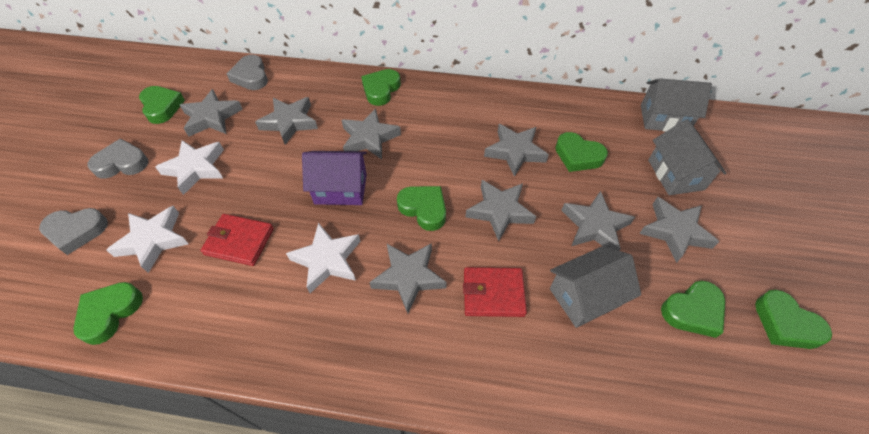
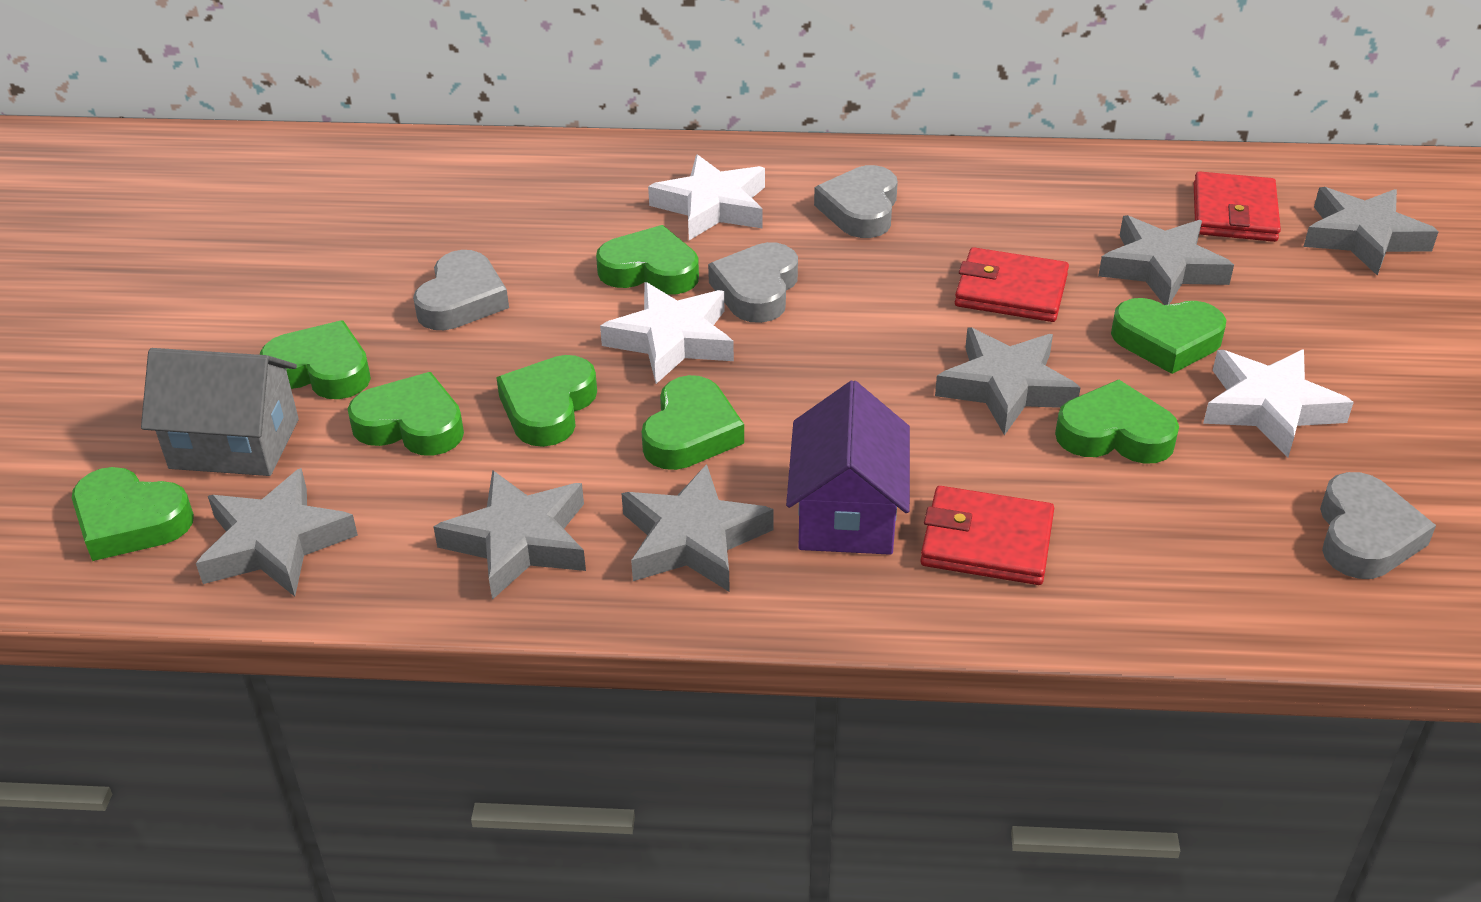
green heart: 7 -> 8
grey heart: 3 -> 4
grey house: 3 -> 1
grey star: 8 -> 6
red wallet: 2 -> 3

